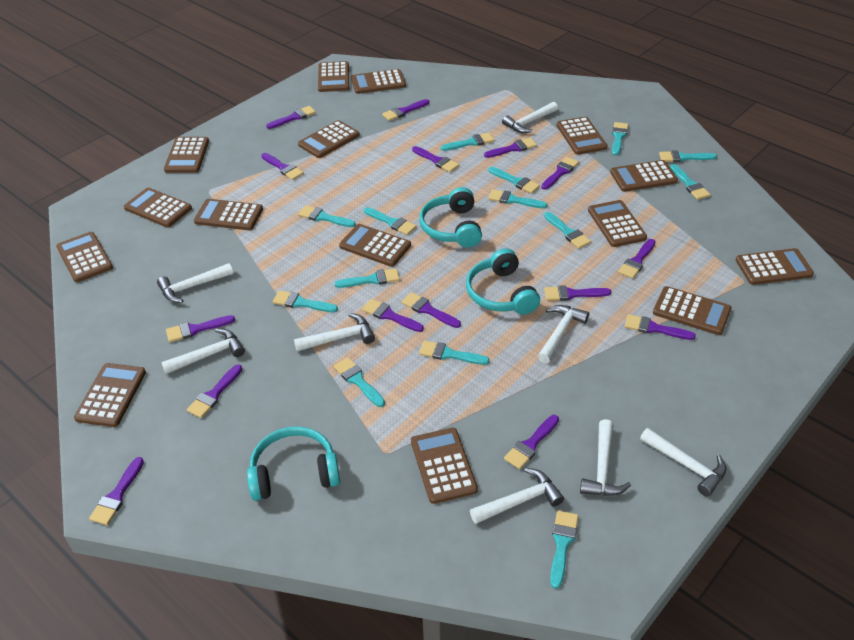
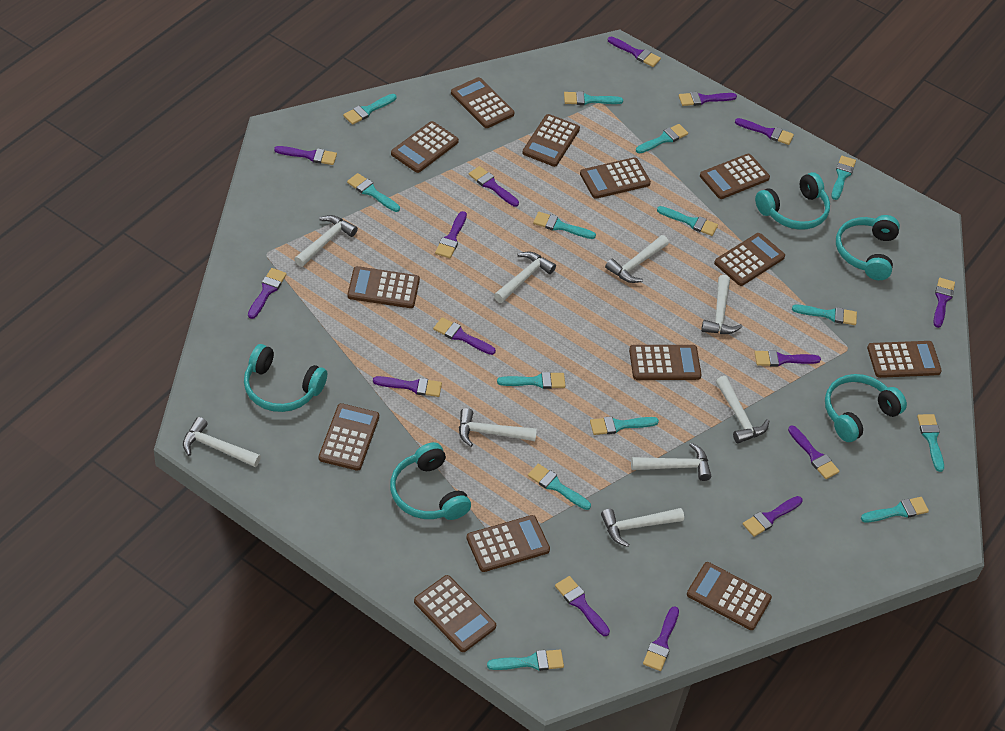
brown calculator: 15 -> 13
turquoise headphones: 3 -> 5
white hammer: 8 -> 9

